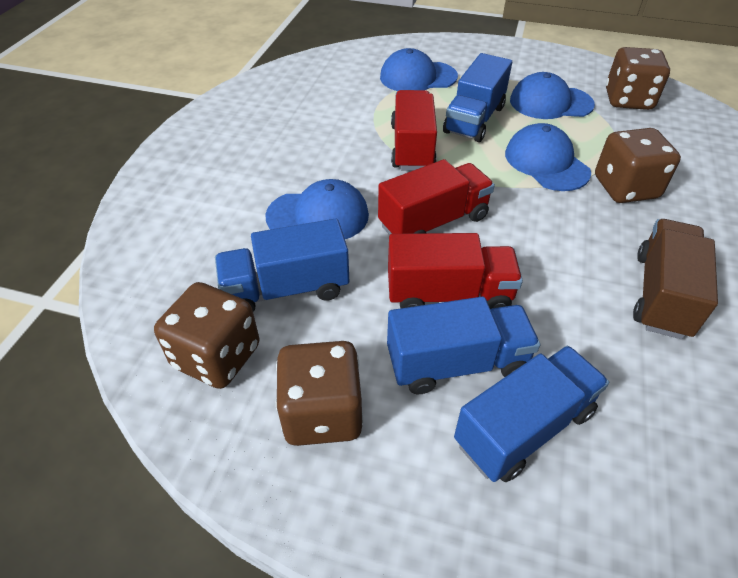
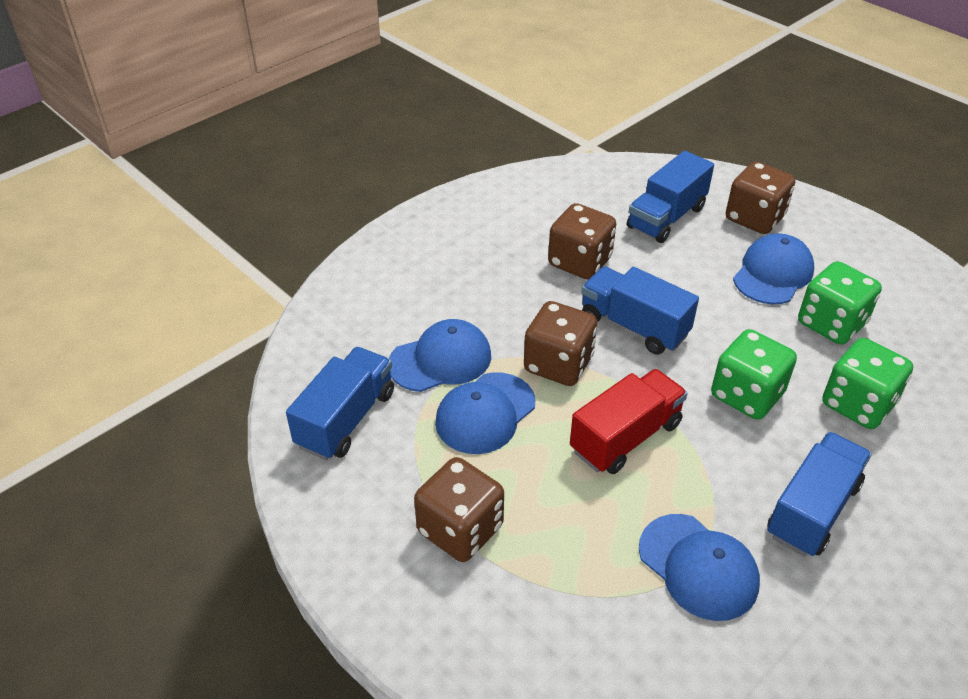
brown truck: 1 -> 0
green dice: 0 -> 3
red truck: 3 -> 1

